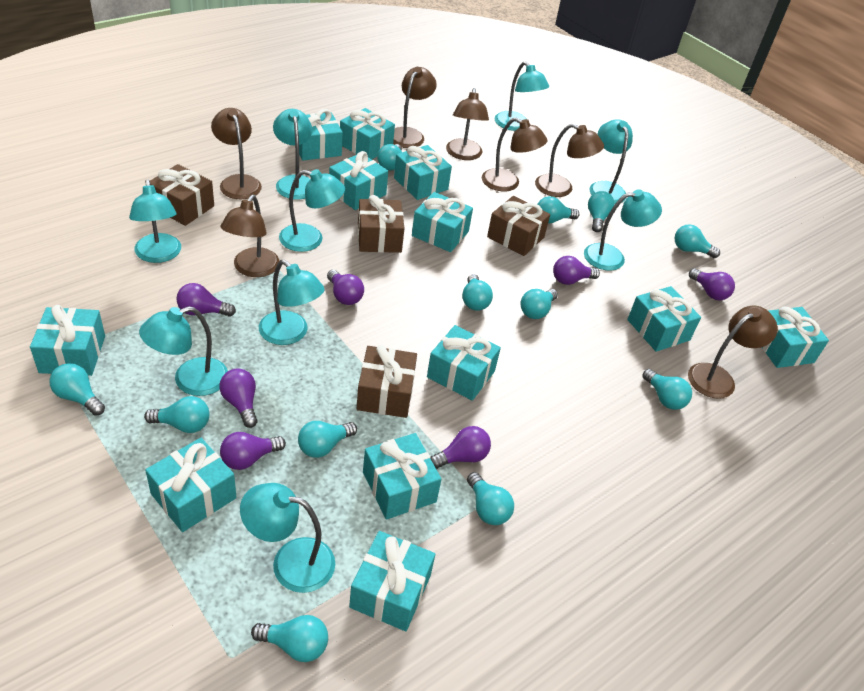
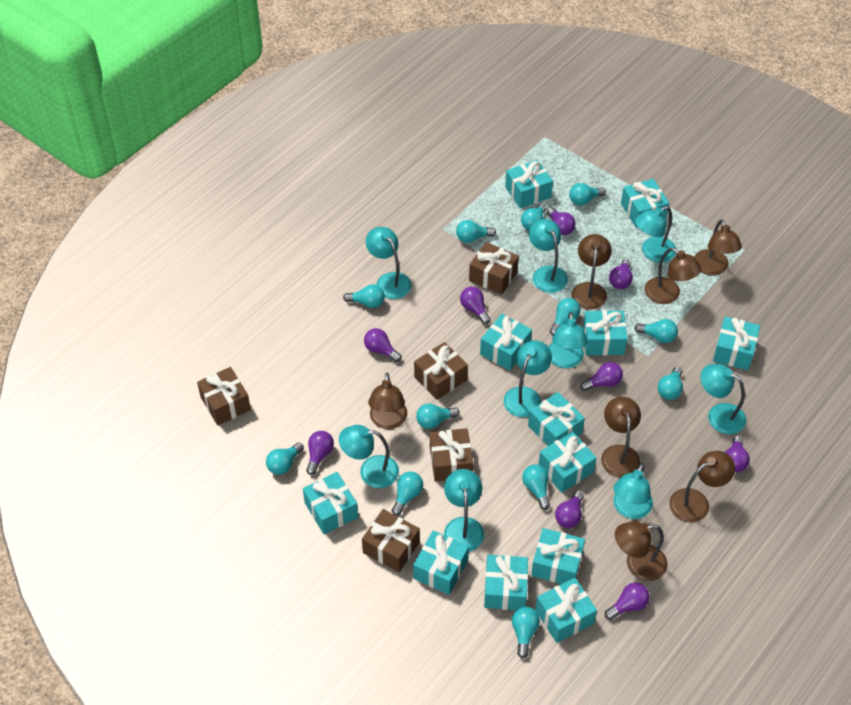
brown gift: 4 -> 5
purple light bulb: 7 -> 9

